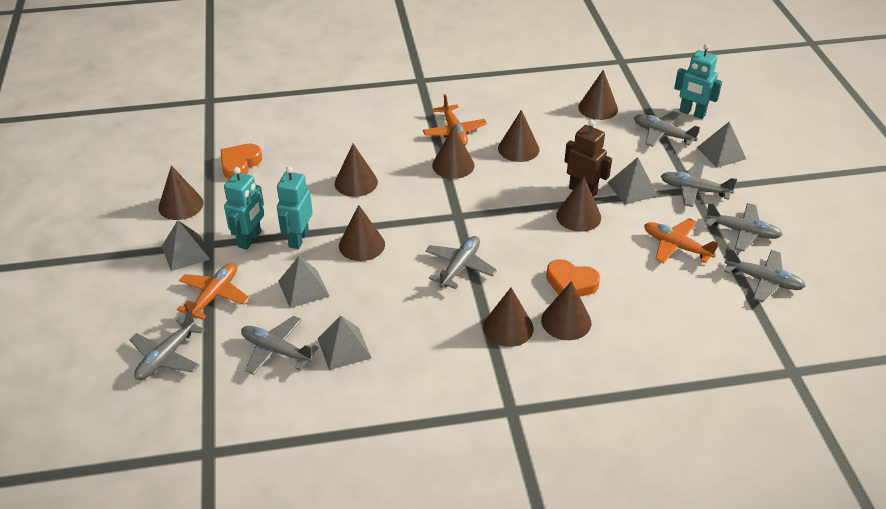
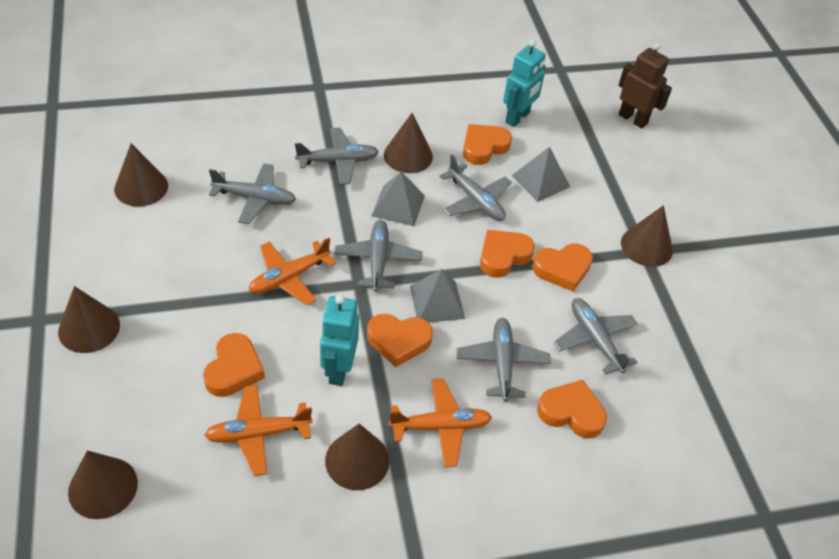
brown cone: 9 -> 6
grey plane: 7 -> 6
grey pyramid: 5 -> 3
orange heart: 2 -> 6
turquoise robot: 3 -> 2

